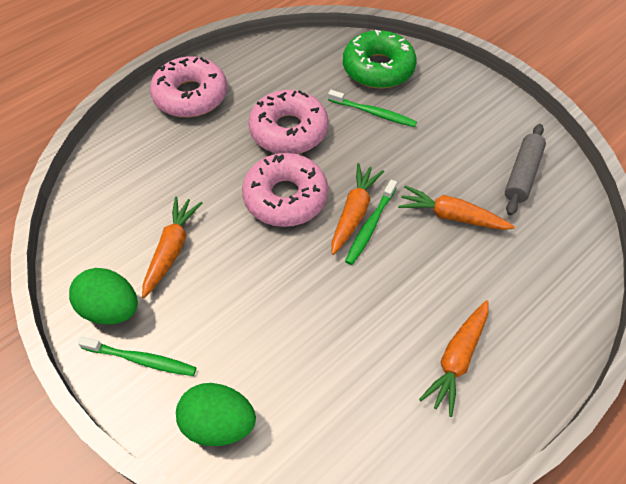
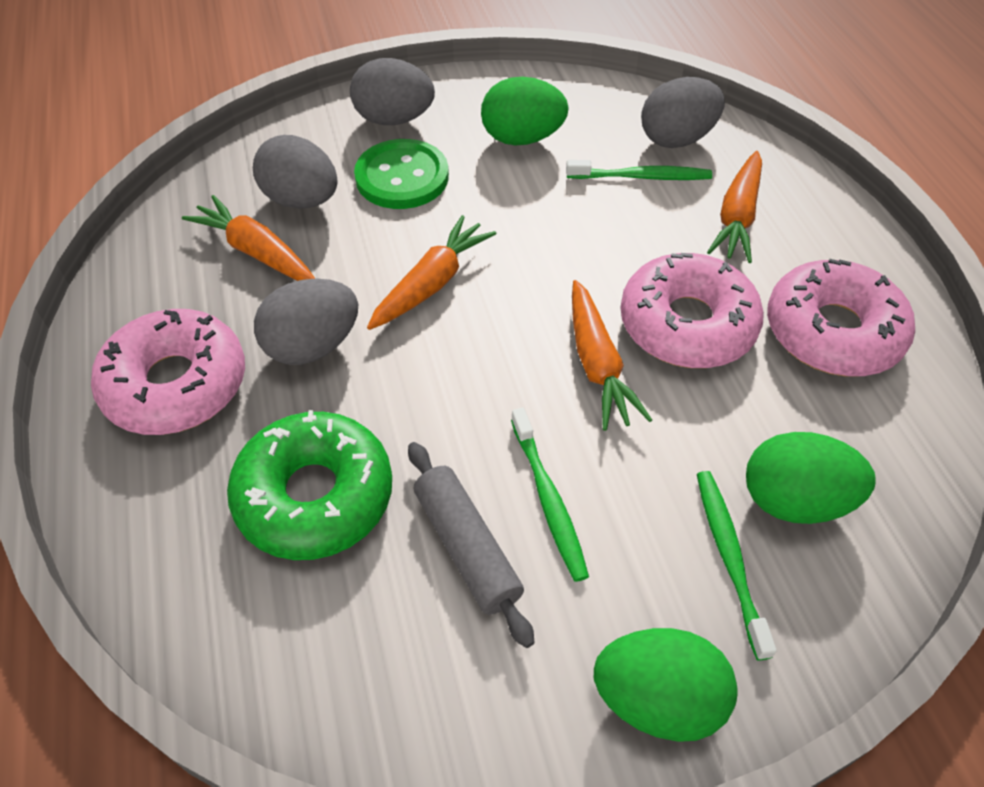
green button: 0 -> 1
green egg: 2 -> 3
grey egg: 0 -> 4

